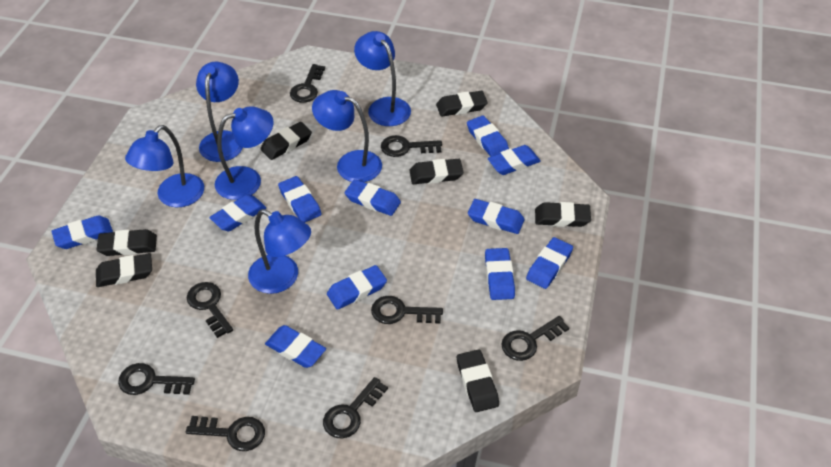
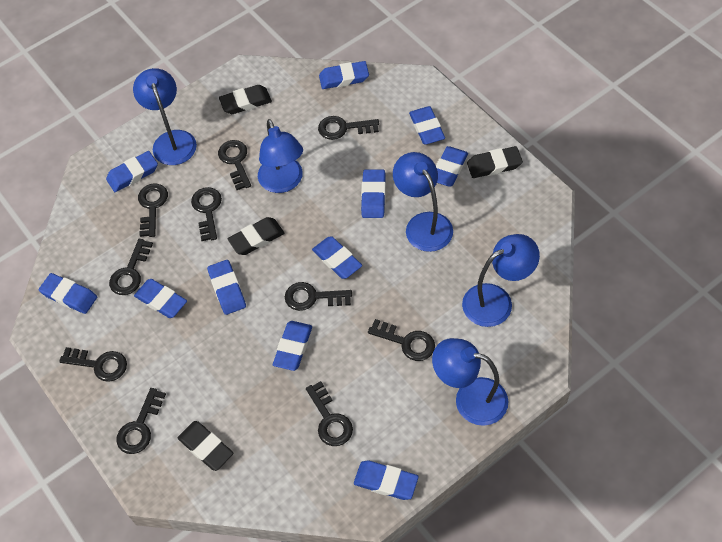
black eraser: 7 -> 4
black key: 8 -> 10
blue lamp: 6 -> 5

